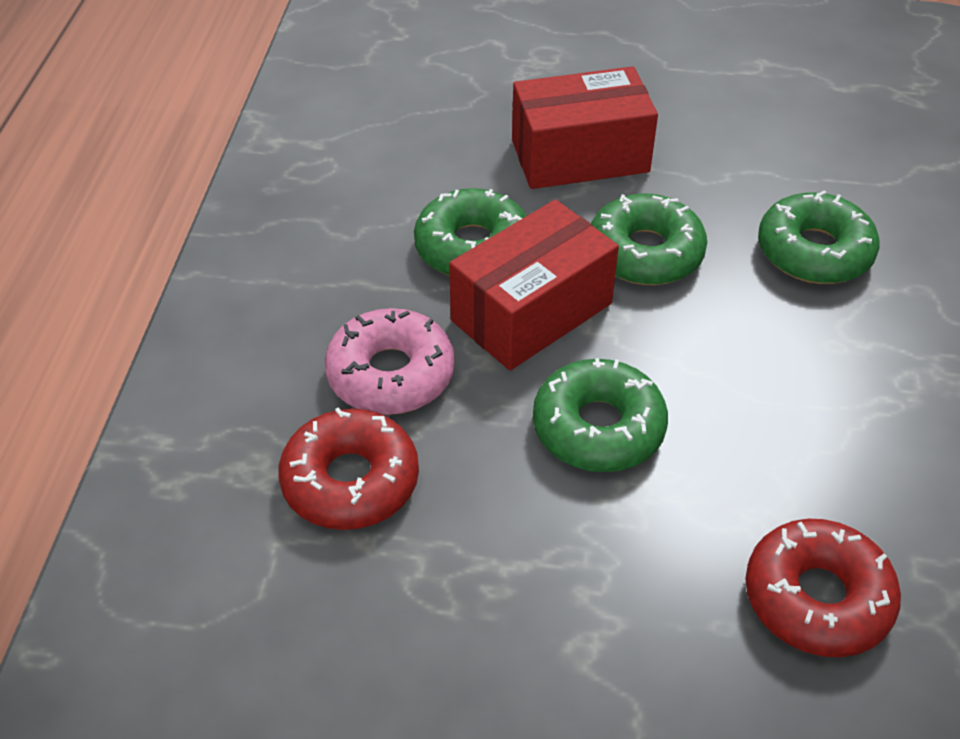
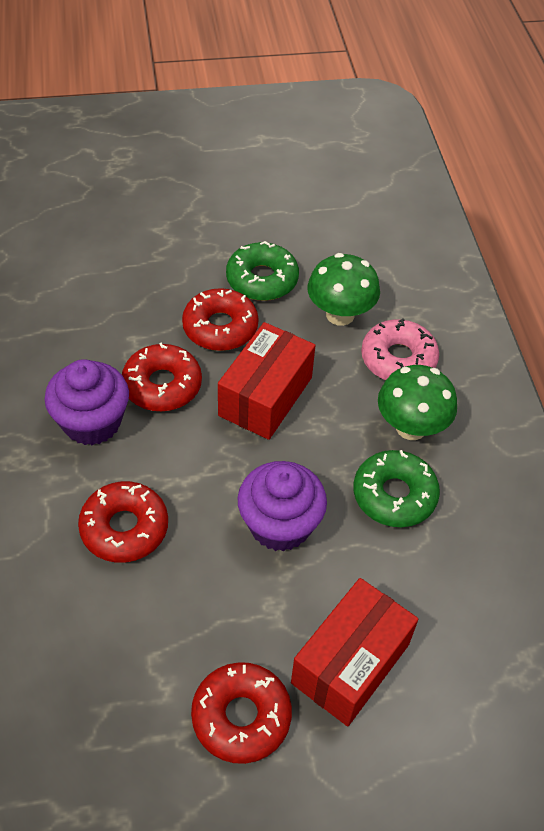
green donut: 4 -> 2
green mushroom: 0 -> 2
purple cupcake: 0 -> 2
red donut: 2 -> 4

